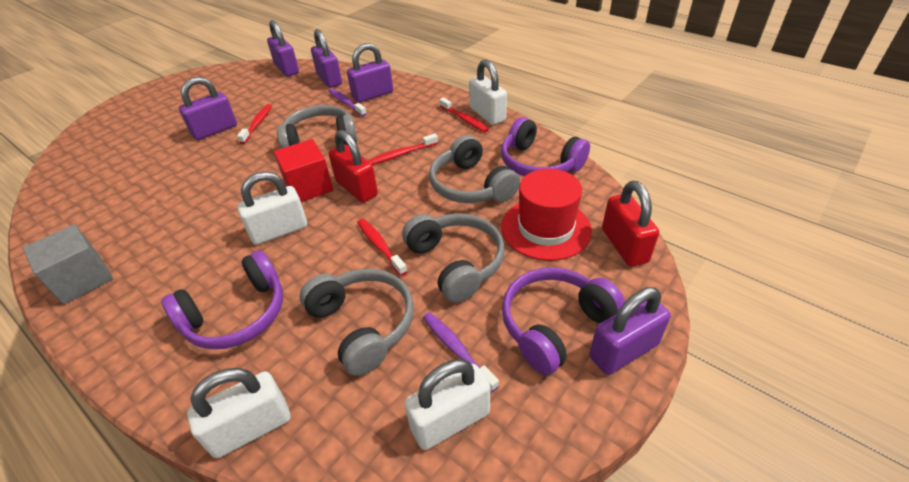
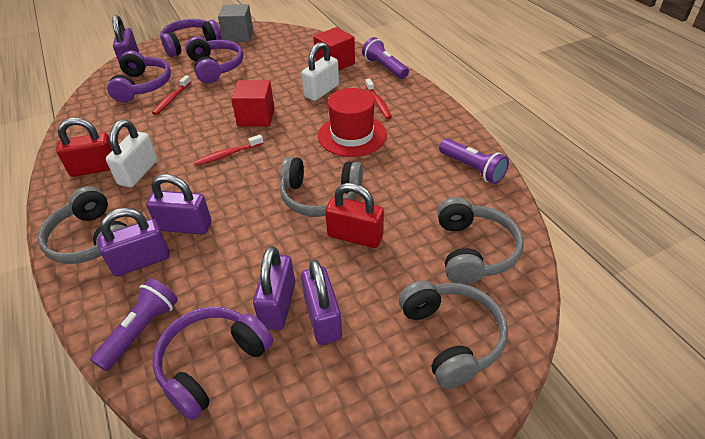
purple flashlight: 0 -> 3
purple headphones: 3 -> 4
purple toothbrush: 2 -> 0
red cube: 1 -> 2
red toothbrush: 4 -> 3
white padlock: 4 -> 2

